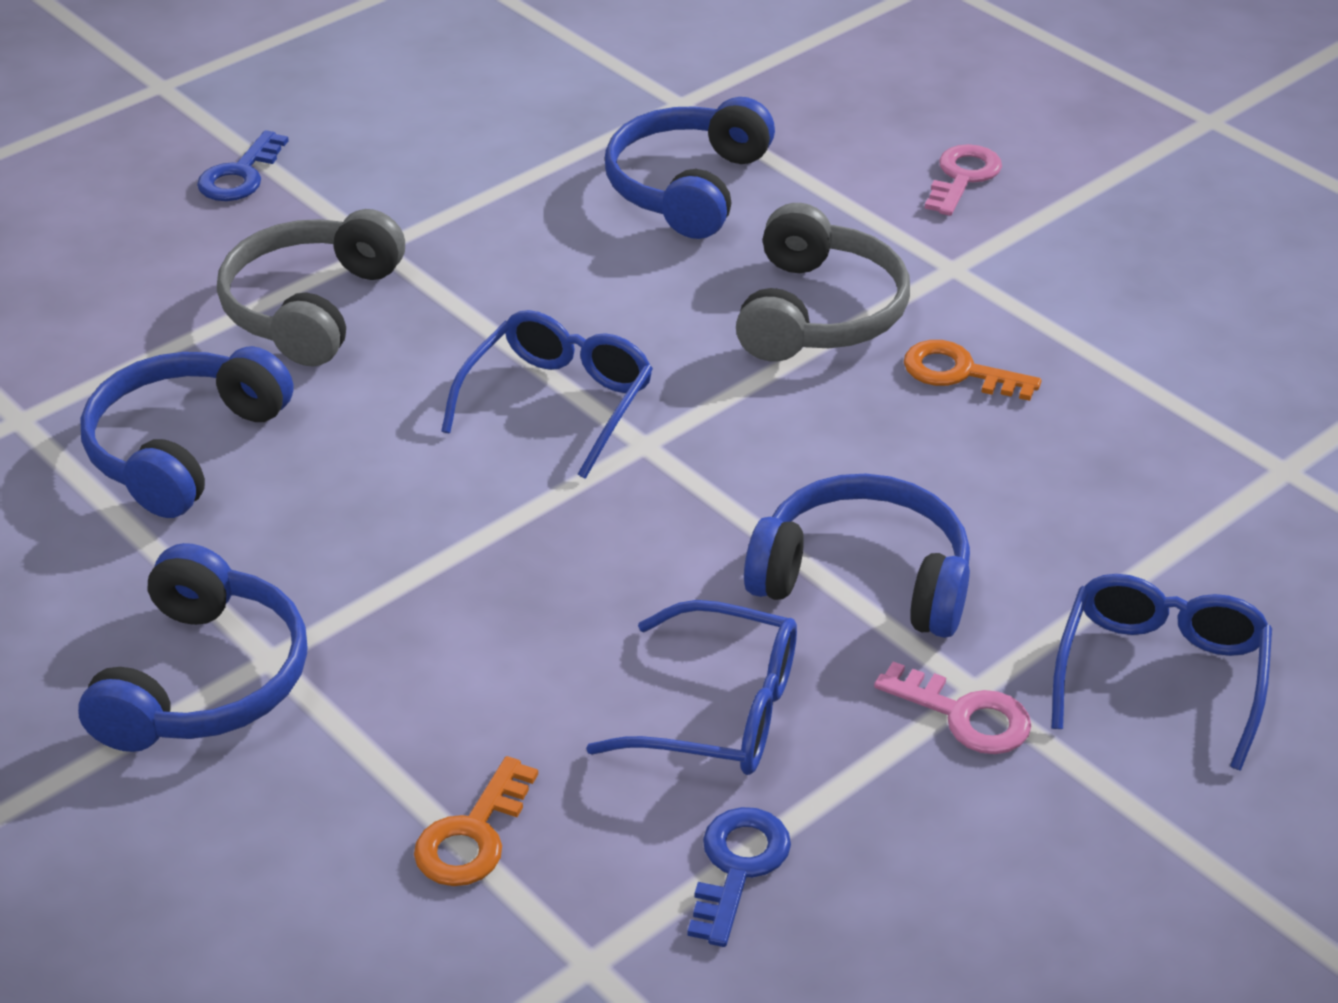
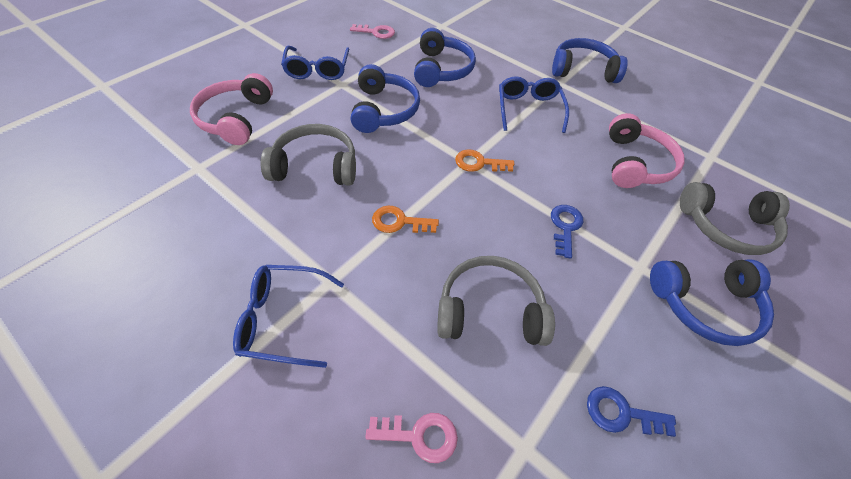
grey headphones: 2 -> 3
pink headphones: 0 -> 2

